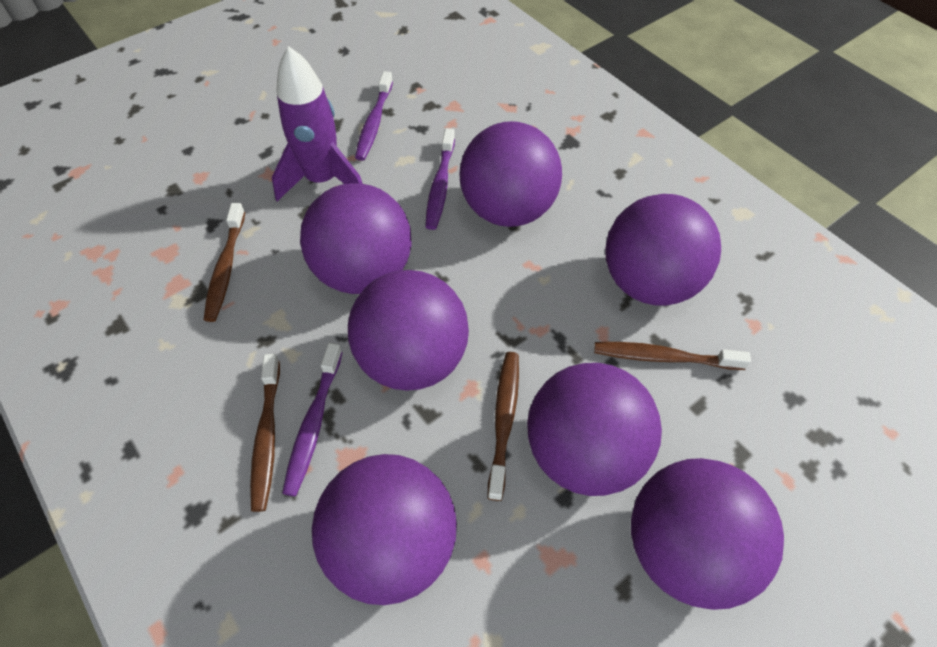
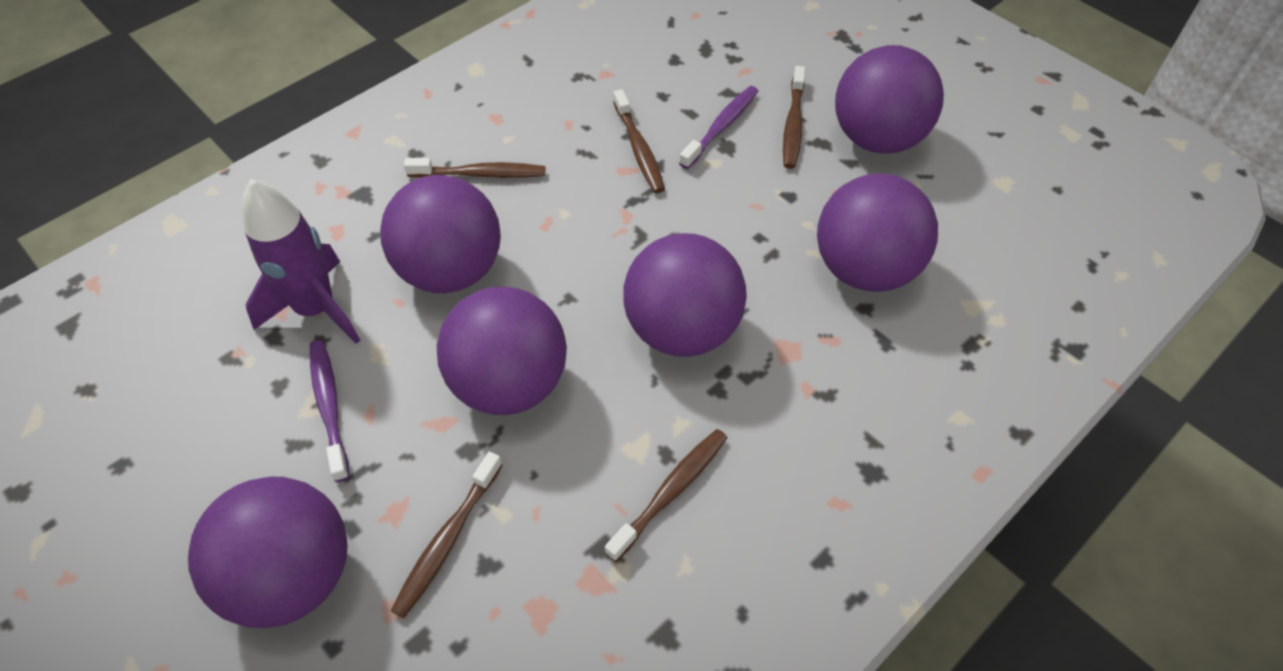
brown toothbrush: 4 -> 5
purple ball: 7 -> 6
purple toothbrush: 3 -> 2

